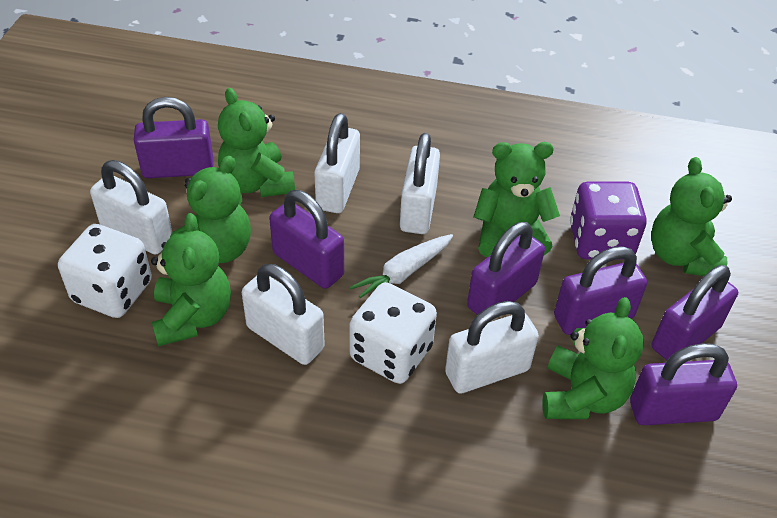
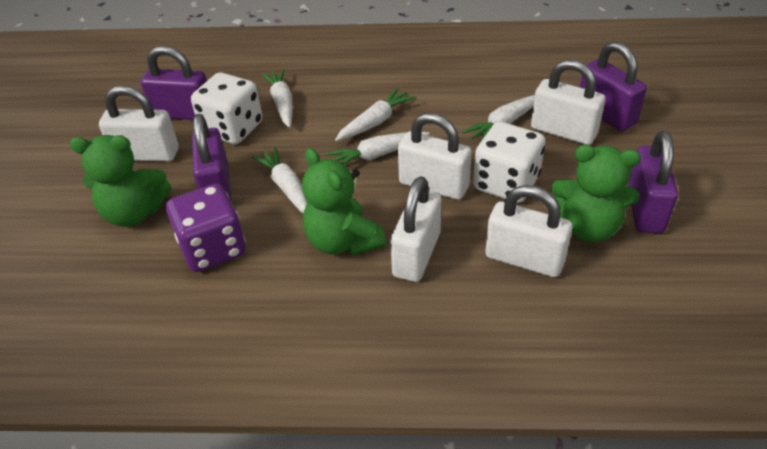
green teddy bear: 6 -> 3
purple padlock: 6 -> 4
white carrot: 1 -> 5

